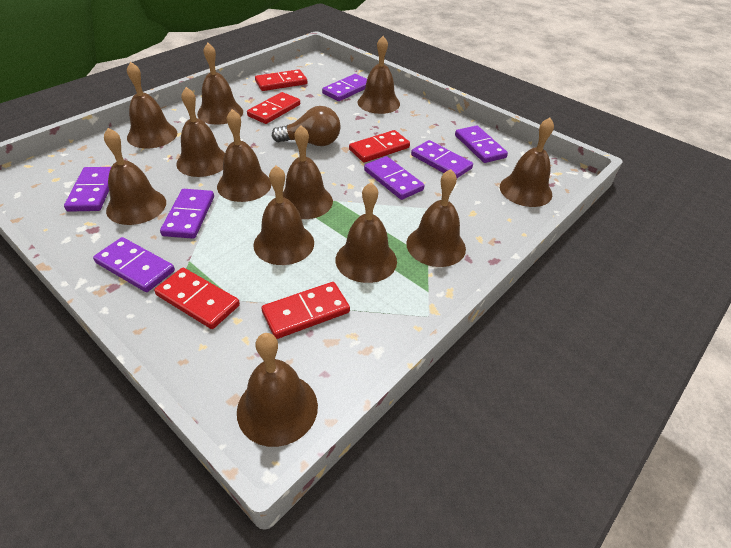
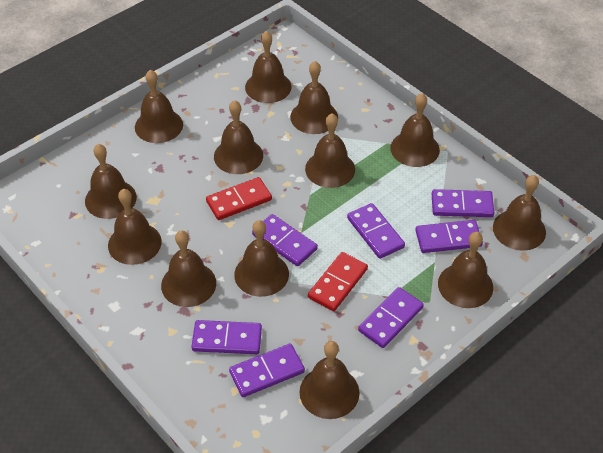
brown bell: 12 -> 13
brown light bulb: 1 -> 0
red domino: 5 -> 2

